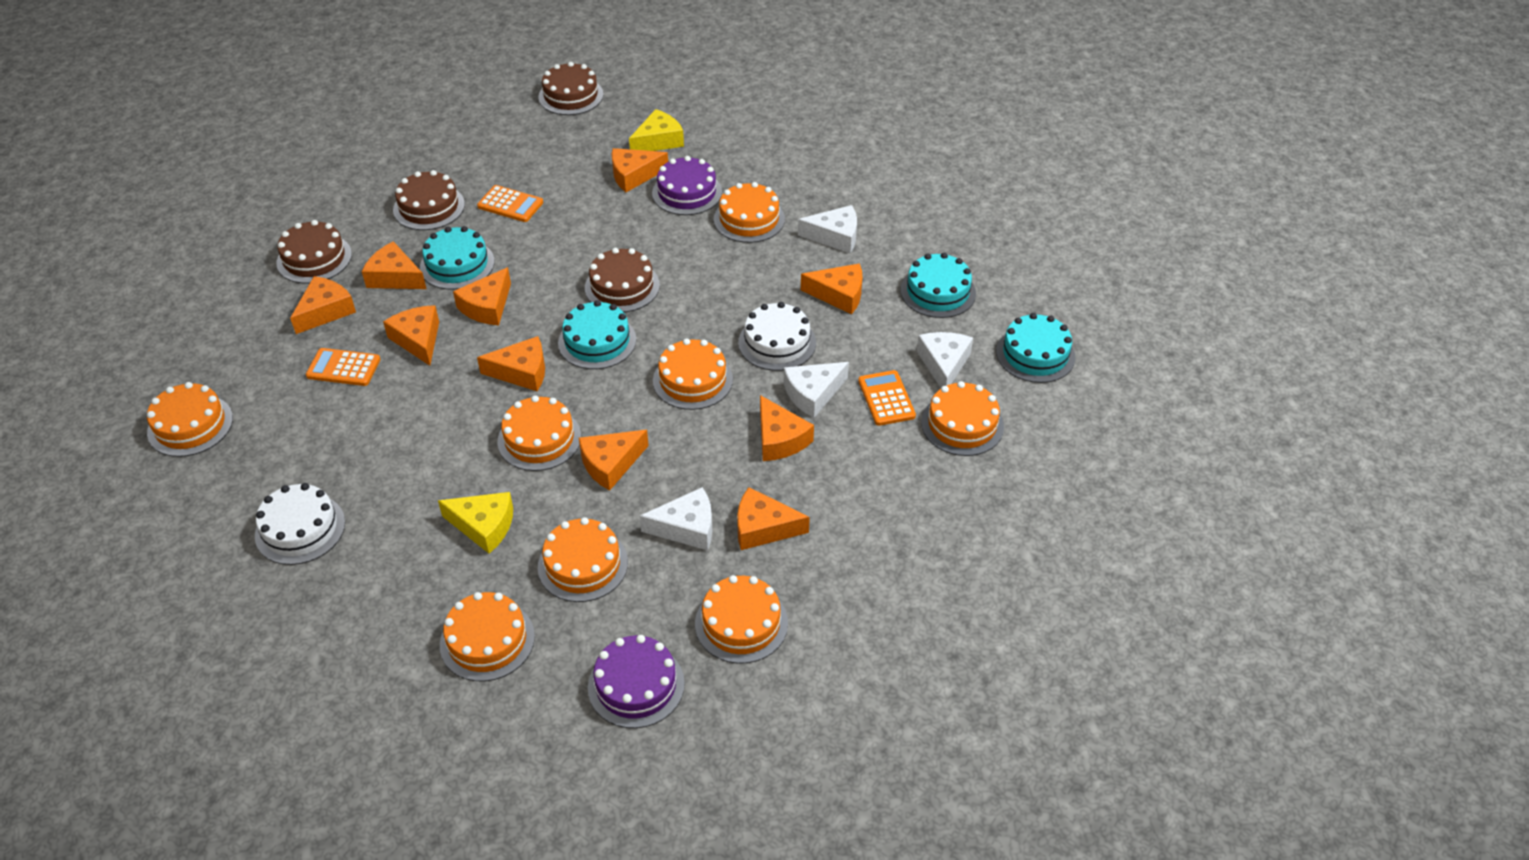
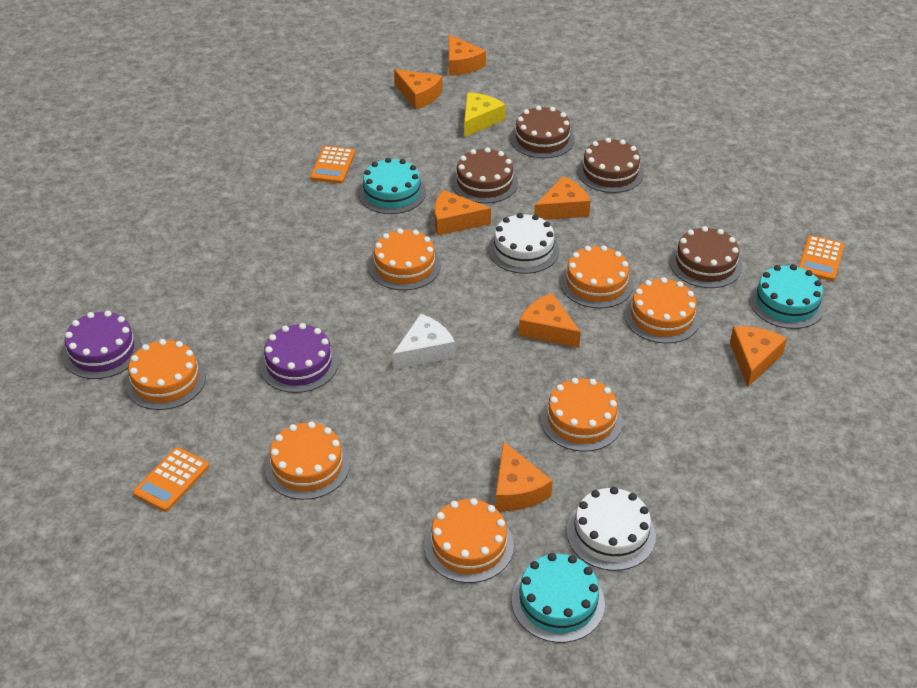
orange cake: 8 -> 7
orange cheese: 10 -> 7
turquoise cake: 4 -> 3
white cheese: 4 -> 1
yellow cheese: 2 -> 1

